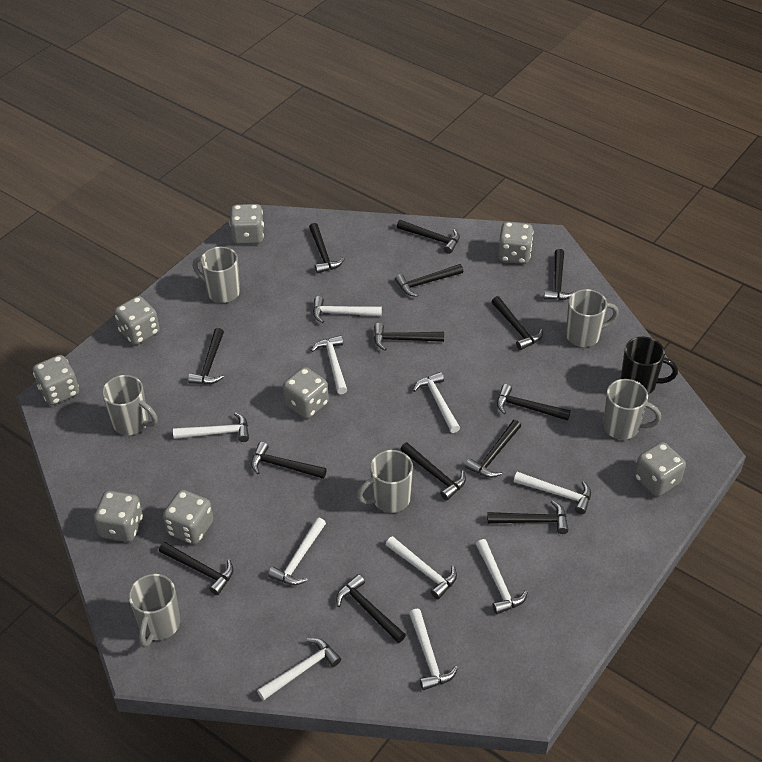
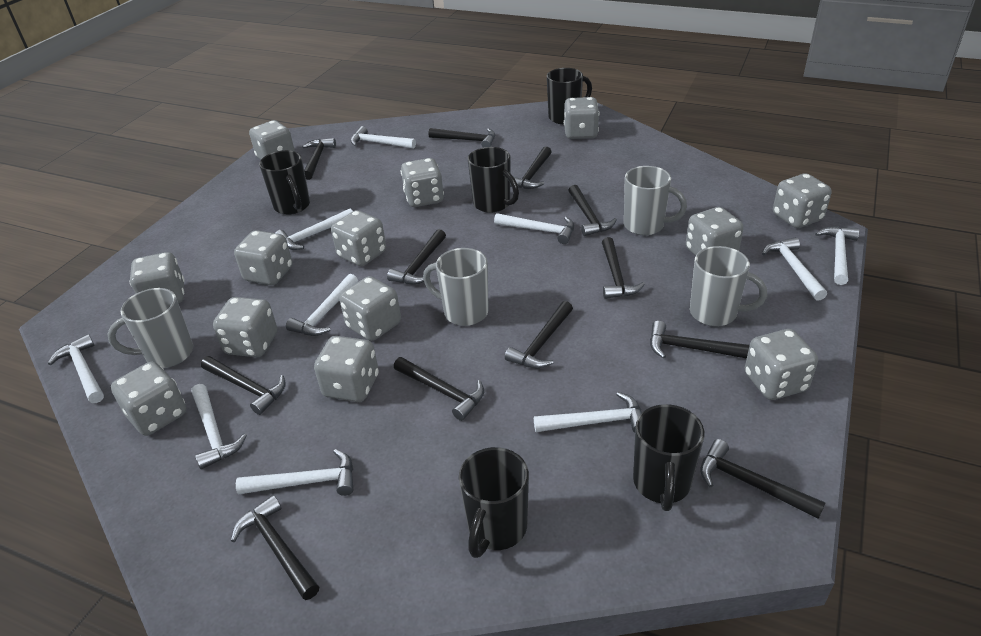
black hammer: 14 -> 12
black mug: 1 -> 5
grey dice: 8 -> 13
grey mug: 6 -> 4

